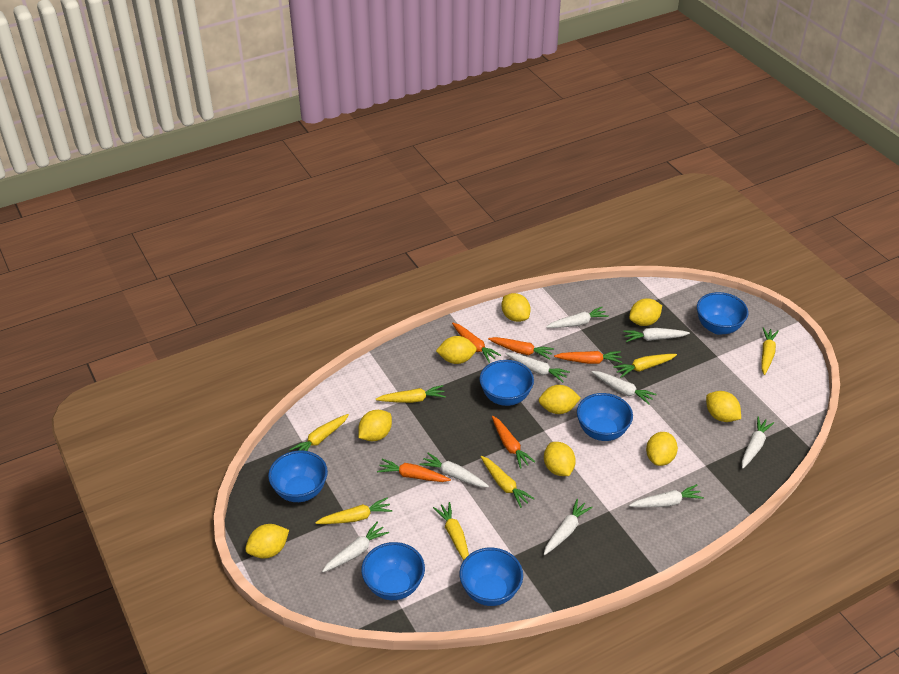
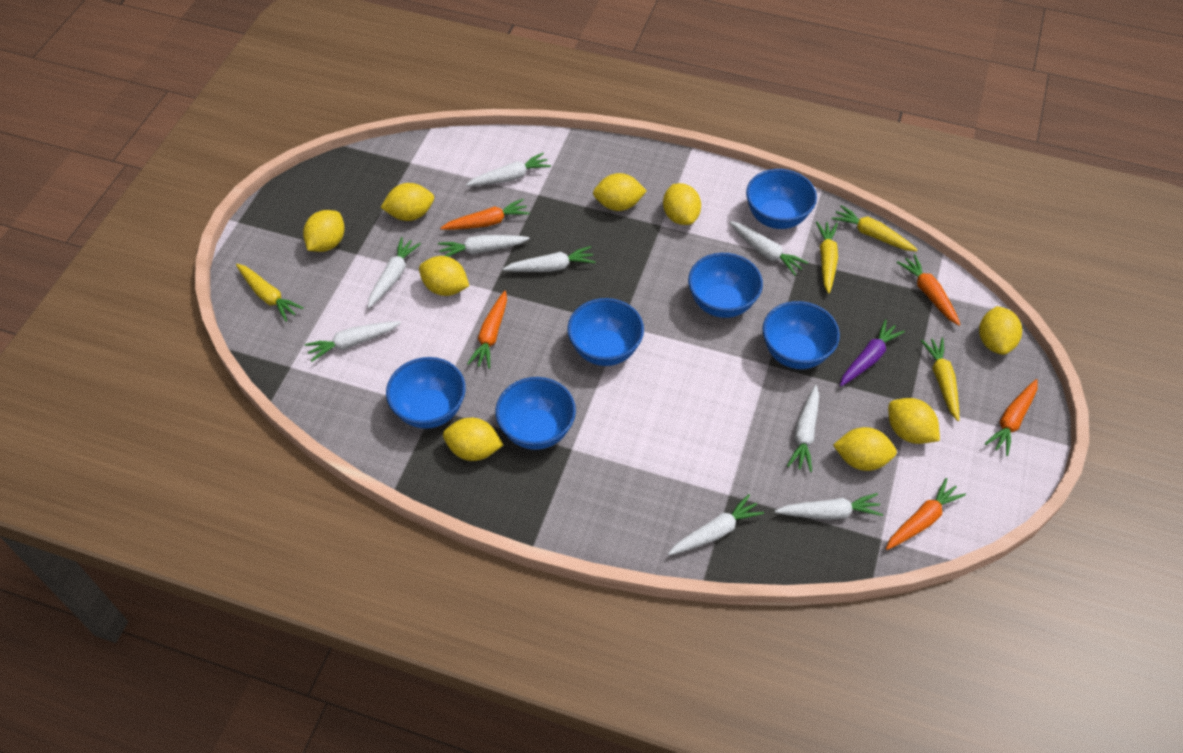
purple carrot: 0 -> 1
yellow carrot: 7 -> 4

